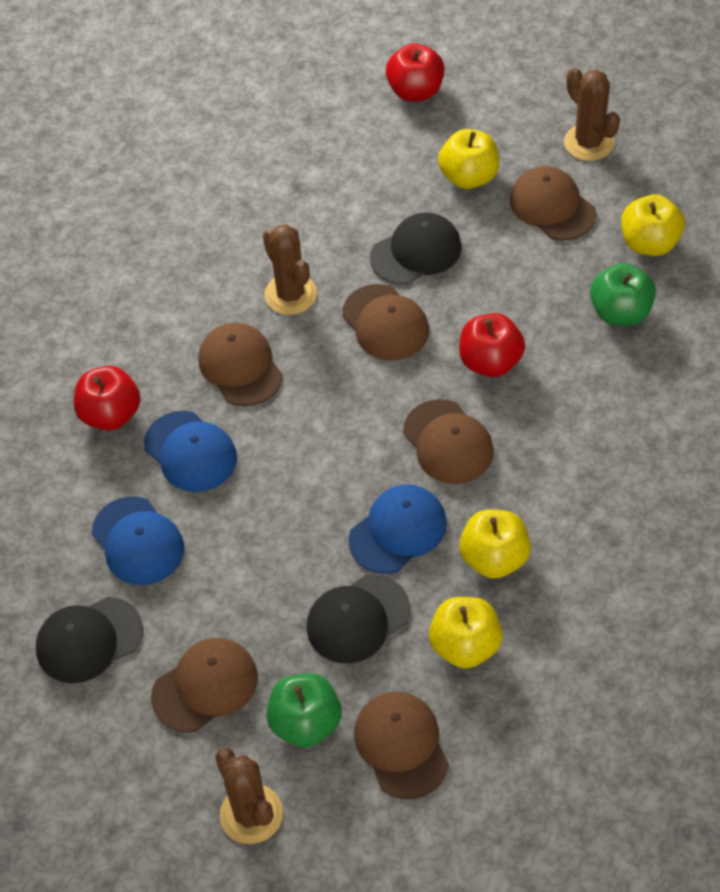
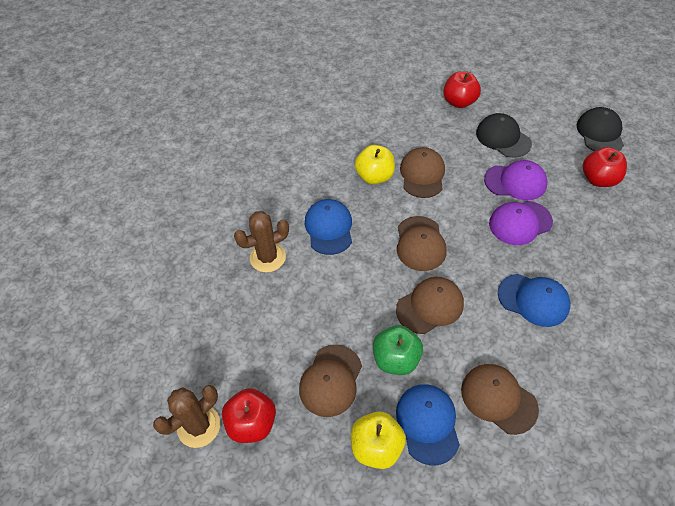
black cap: 3 -> 2
brown cactus: 3 -> 2
brown cap: 6 -> 5
green apple: 2 -> 1
purple cap: 0 -> 2
yellow apple: 4 -> 2

